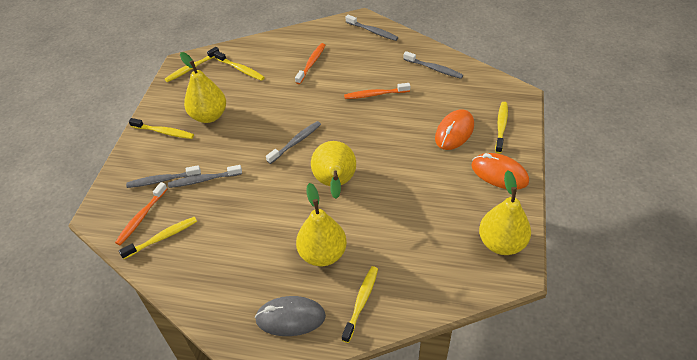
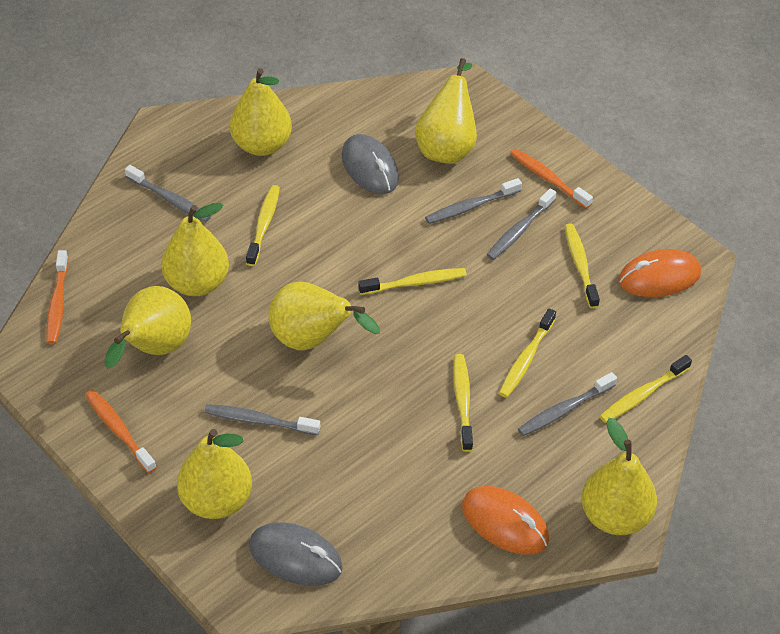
grey mouse: 1 -> 2
yellow pear: 4 -> 7

